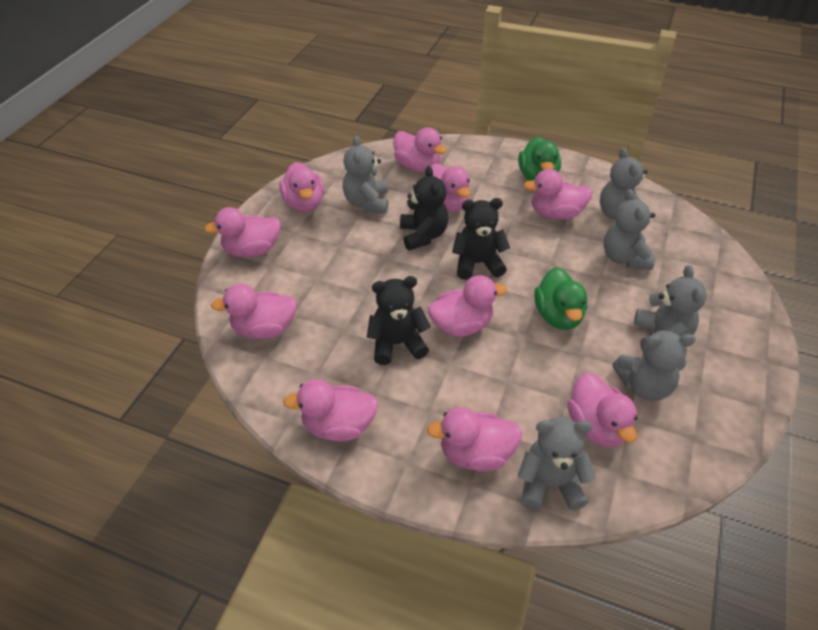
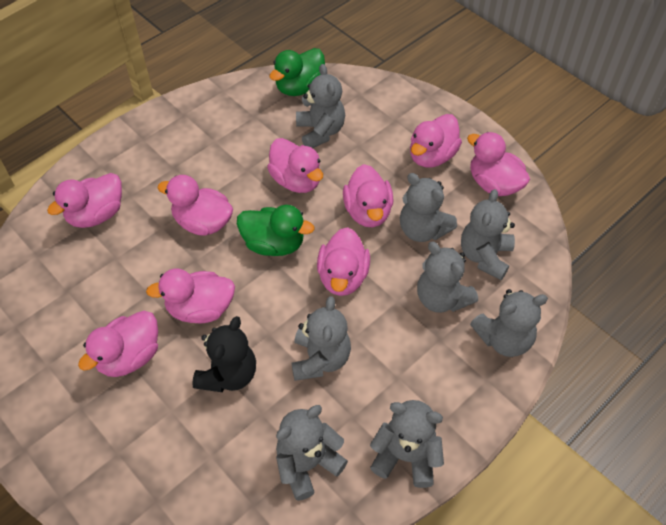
black teddy bear: 3 -> 1
grey teddy bear: 6 -> 8
pink duck: 10 -> 9

